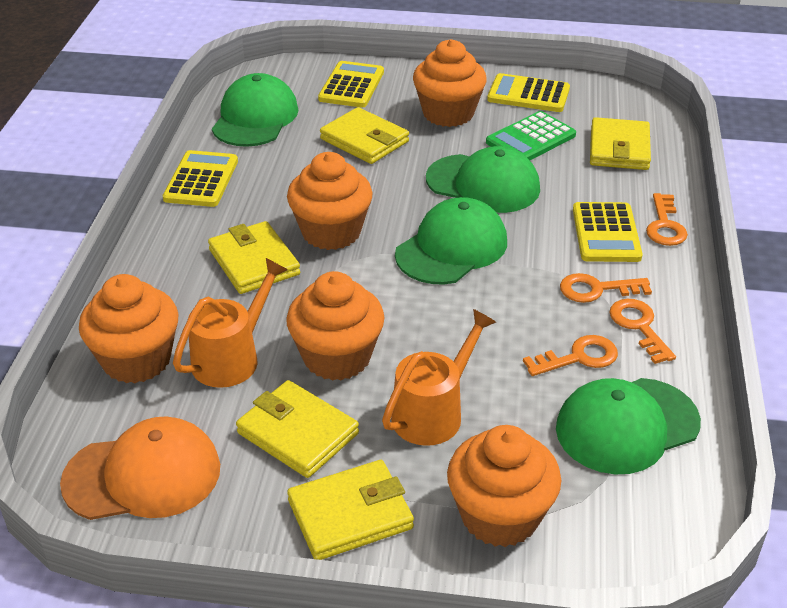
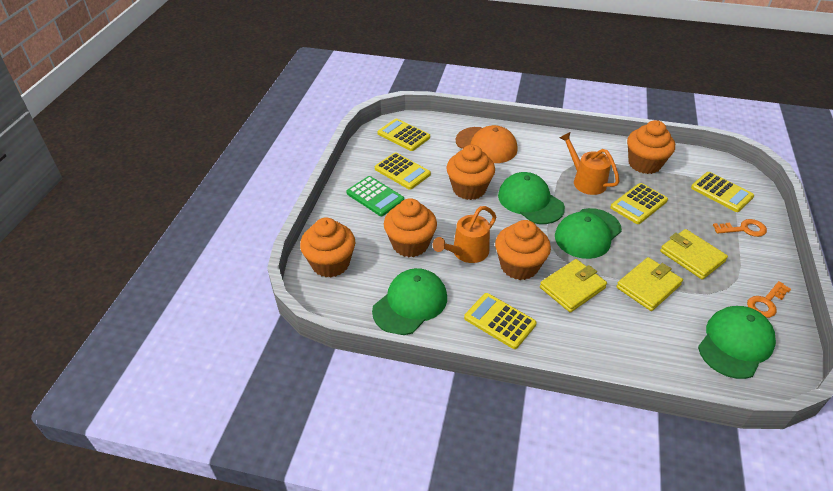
orange key: 4 -> 2
yellow calculator: 4 -> 5
yellow wallet: 5 -> 3

